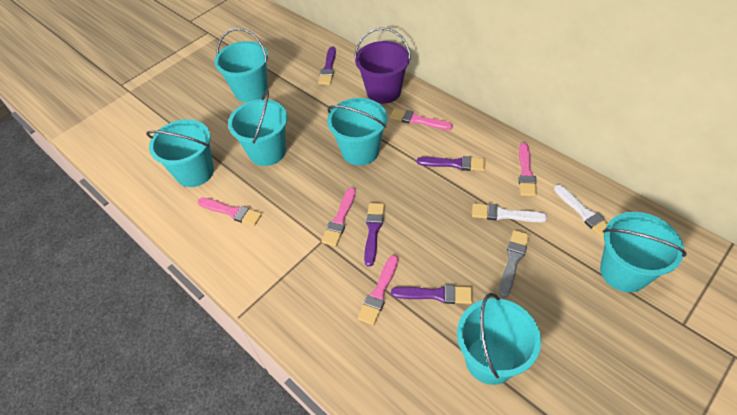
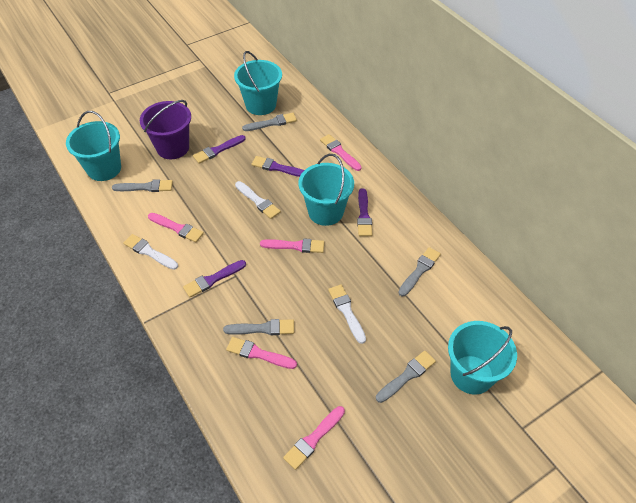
grey brush: 1 -> 5
turquoise bucket: 6 -> 4
white brush: 2 -> 3

